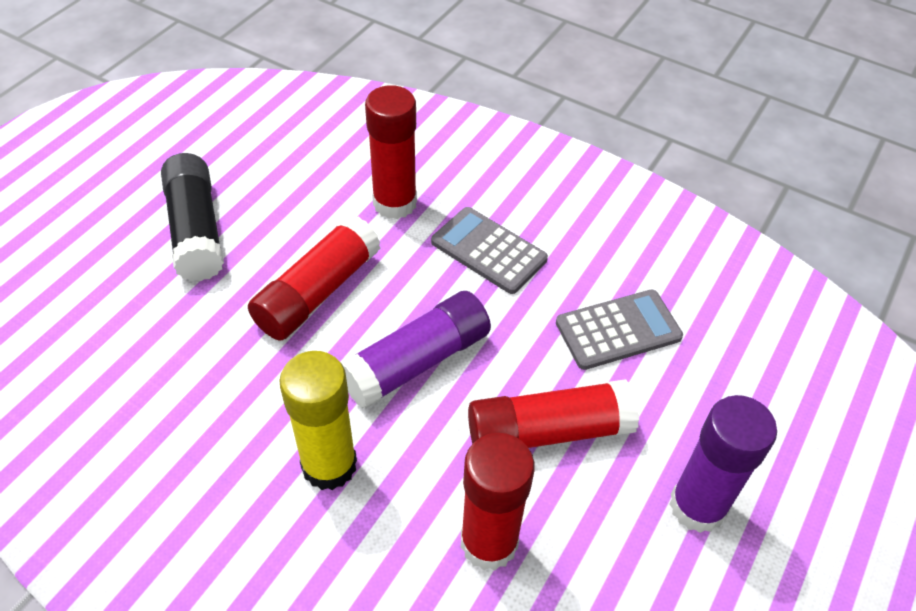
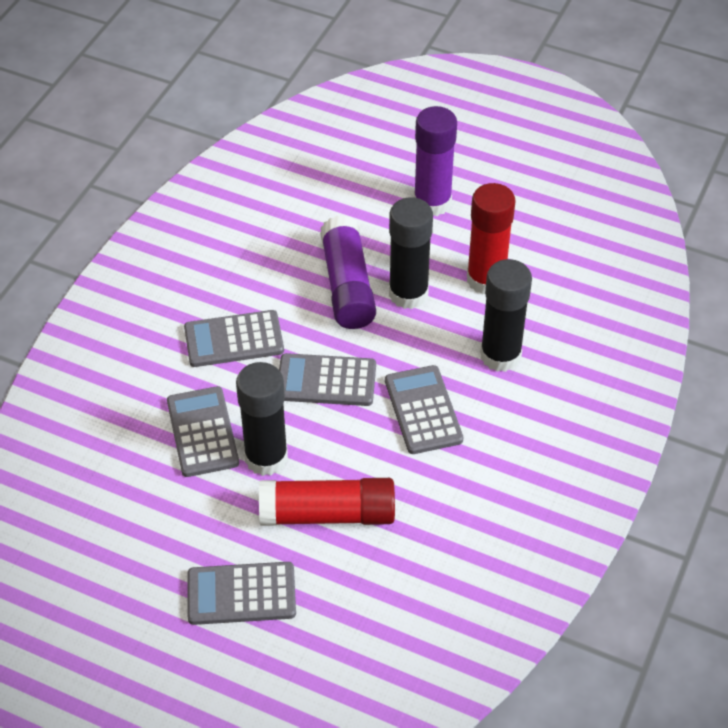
black glue stick: 1 -> 3
grey calculator: 2 -> 5
red glue stick: 4 -> 2
yellow glue stick: 1 -> 0

